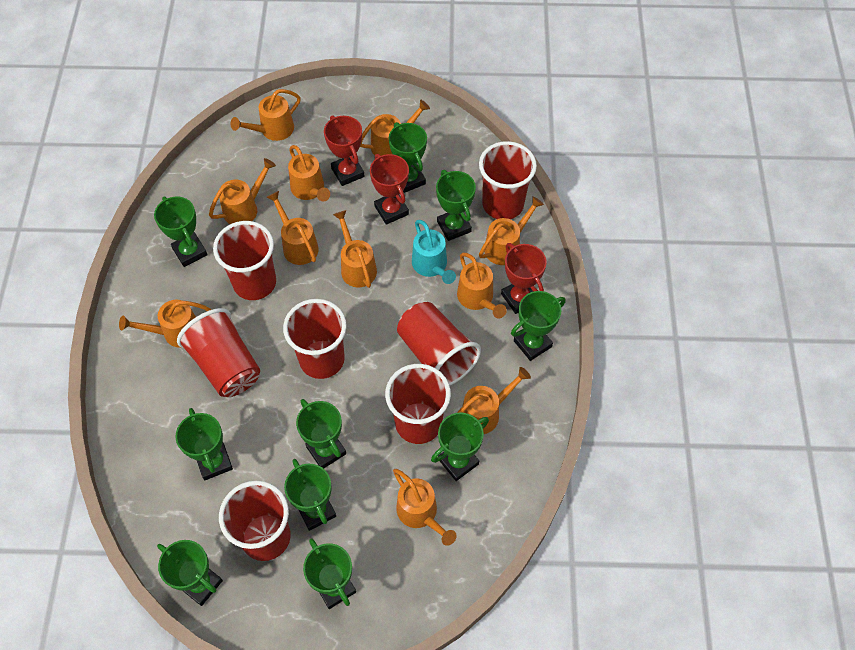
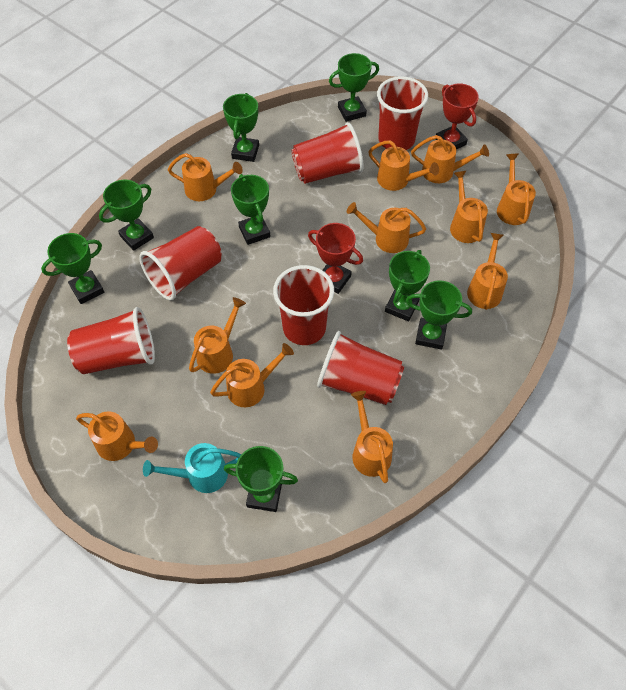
green trophy: 10 -> 8
red cup: 7 -> 6
red trophy: 3 -> 2

